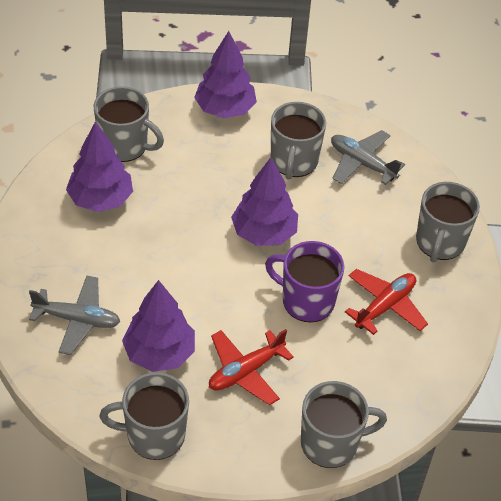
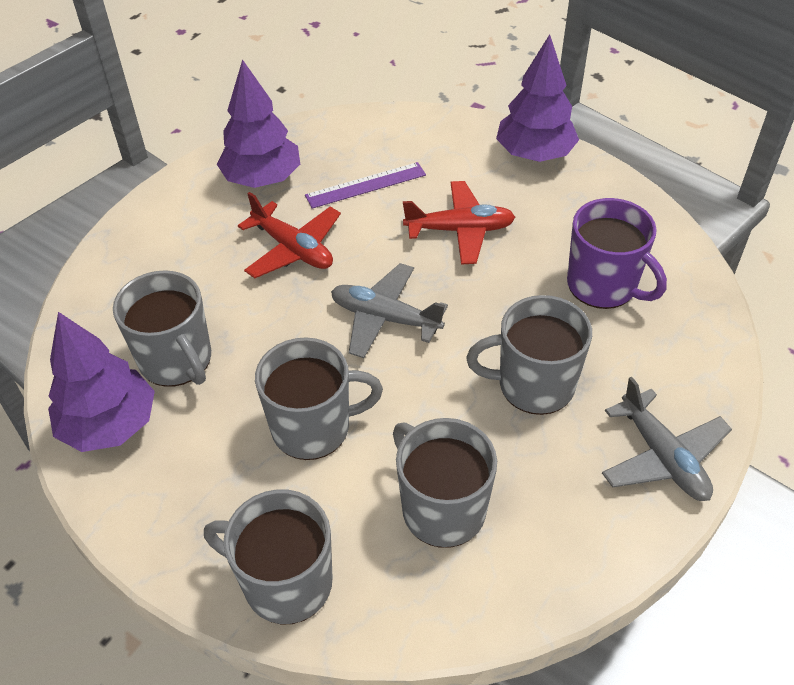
purple ruler: 0 -> 1
purple tree: 4 -> 3

